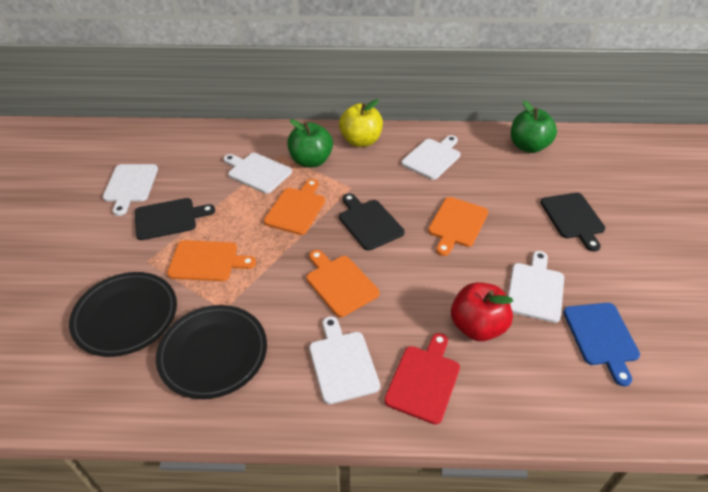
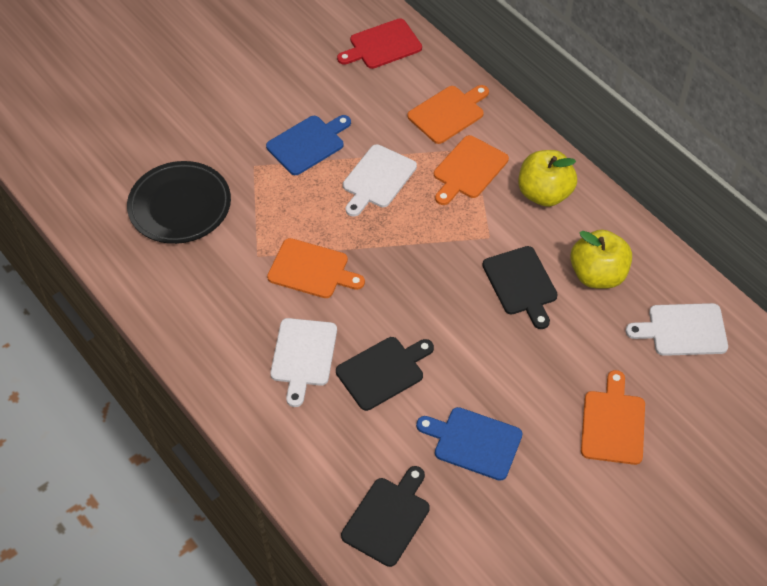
black plate: 2 -> 1
blue cutting board: 1 -> 2
green apple: 2 -> 0
red apple: 1 -> 0
white cutting board: 5 -> 3
yellow apple: 1 -> 2

